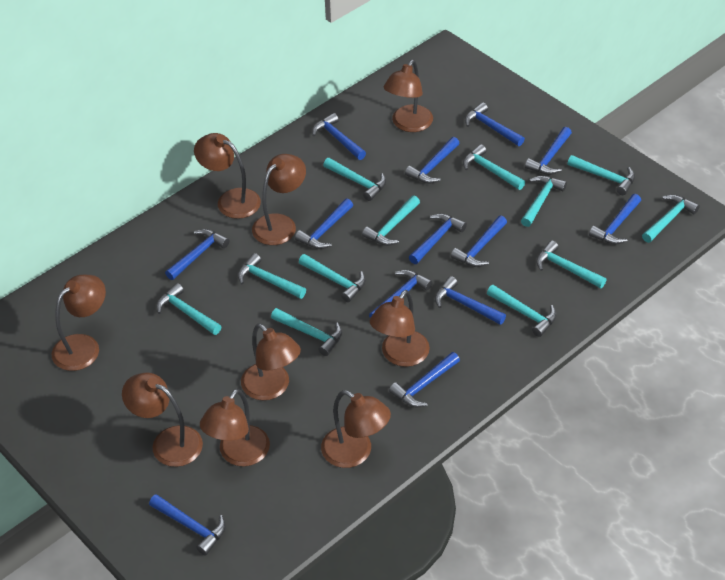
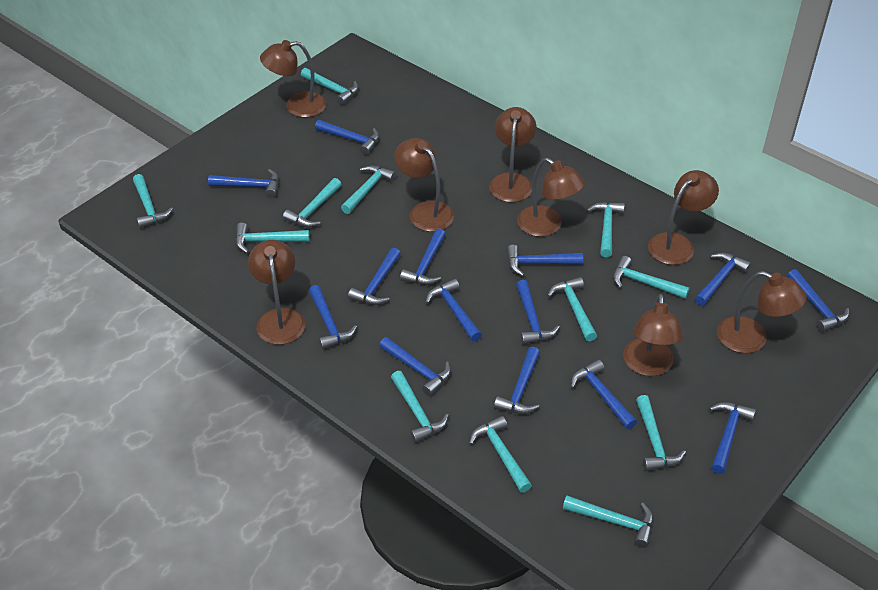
blue hammer: 13 -> 14
brown lamp: 9 -> 8

